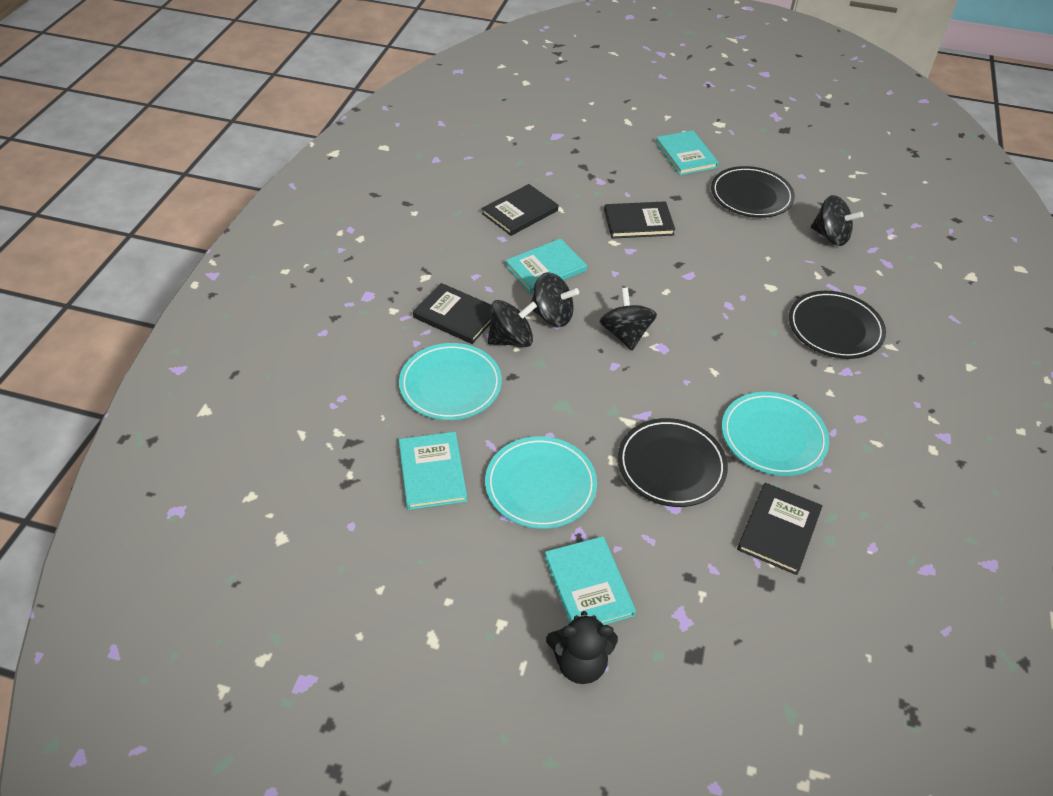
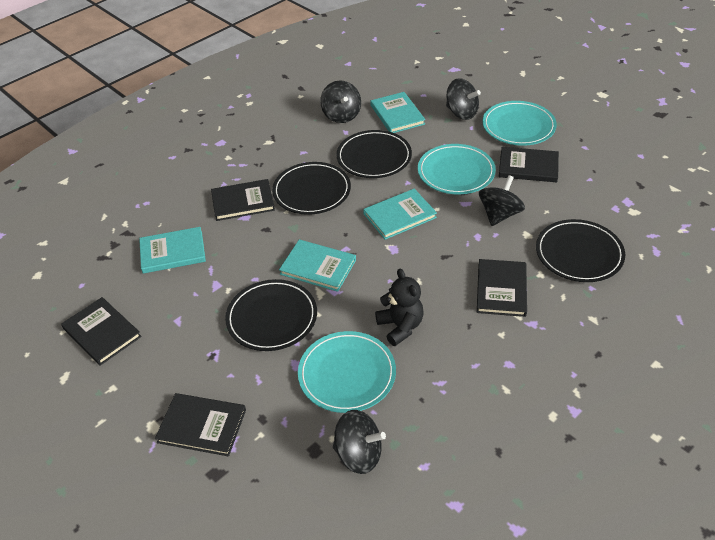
black book: 4 -> 5
black plate: 3 -> 4

